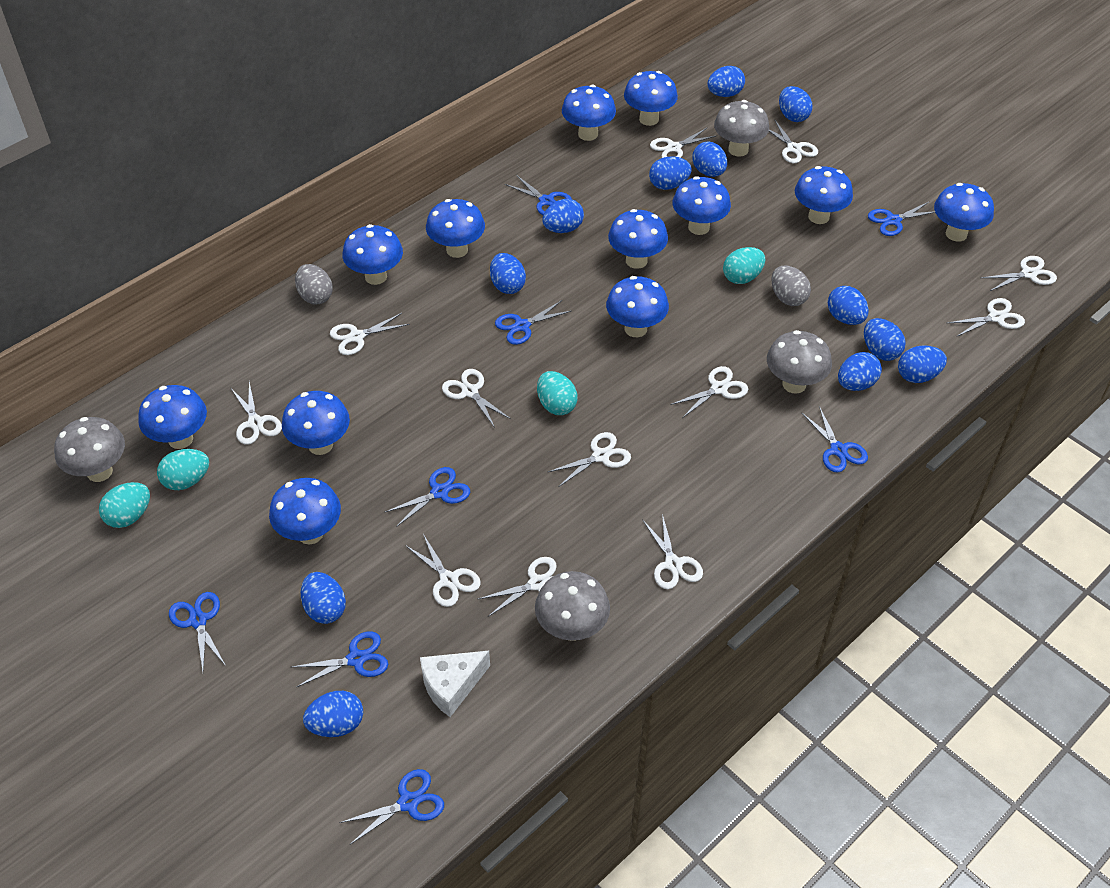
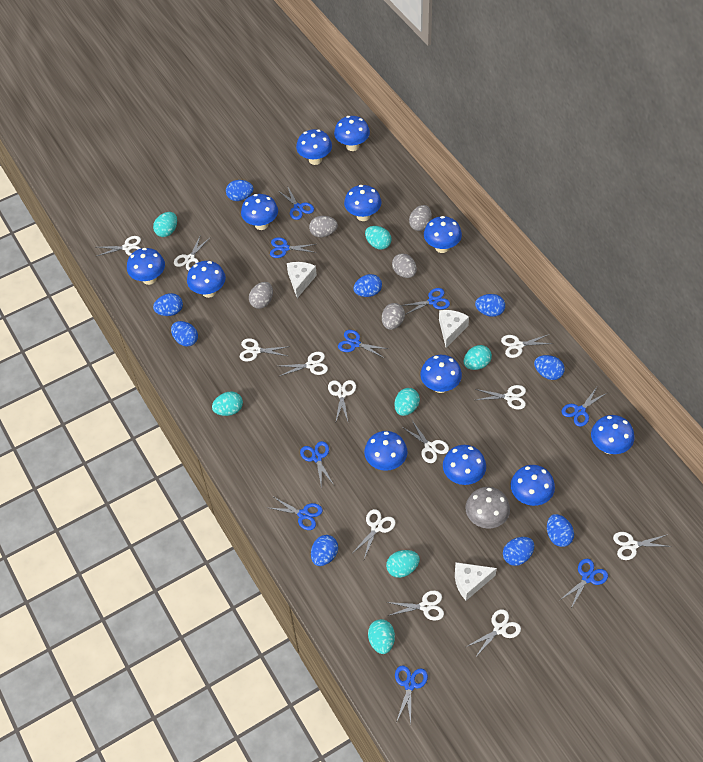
blue egg: 12 -> 9
blue scissors: 8 -> 9
grey egg: 2 -> 5
grey mushroom: 4 -> 1
turquoise egg: 4 -> 7
white cheese: 1 -> 3

